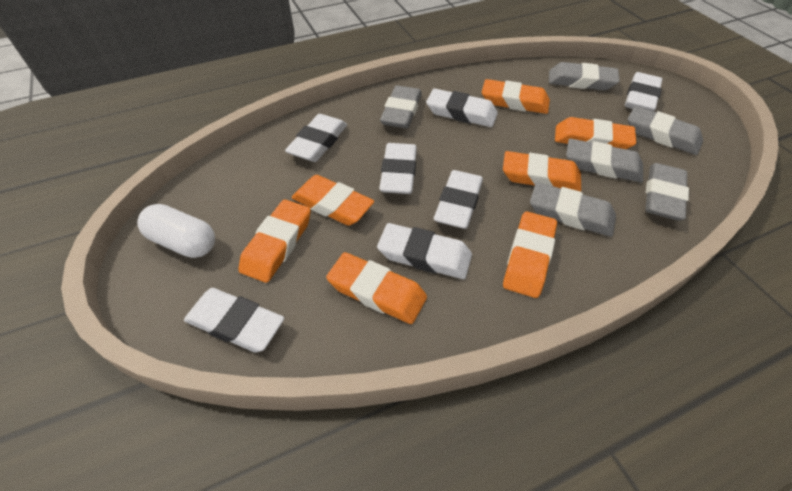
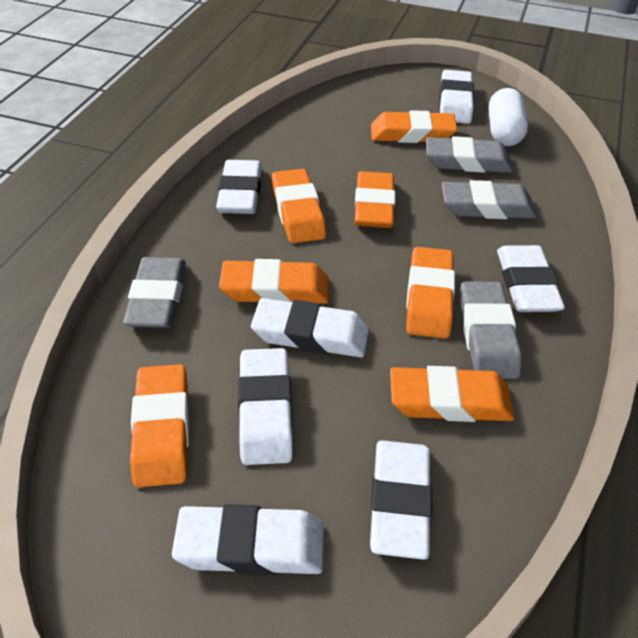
grey eraser: 6 -> 4

